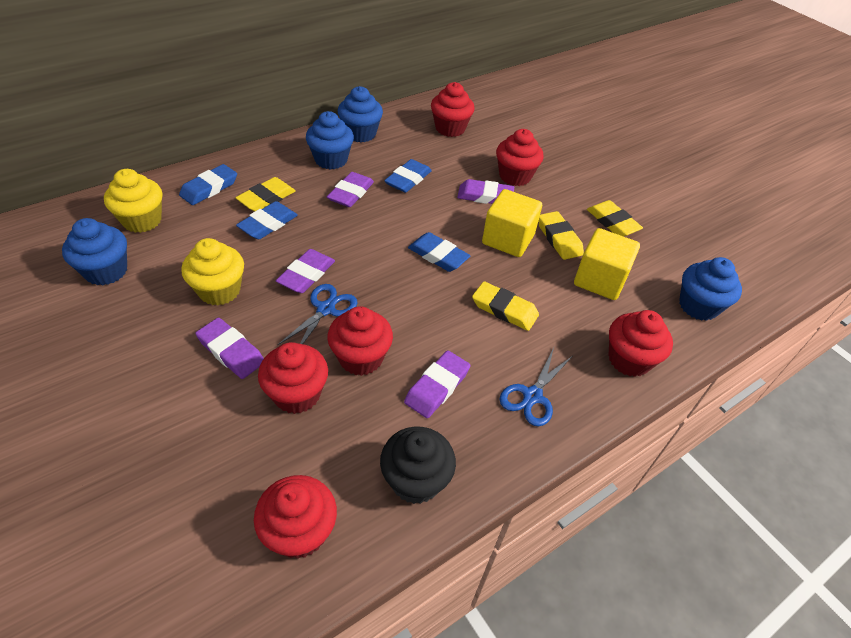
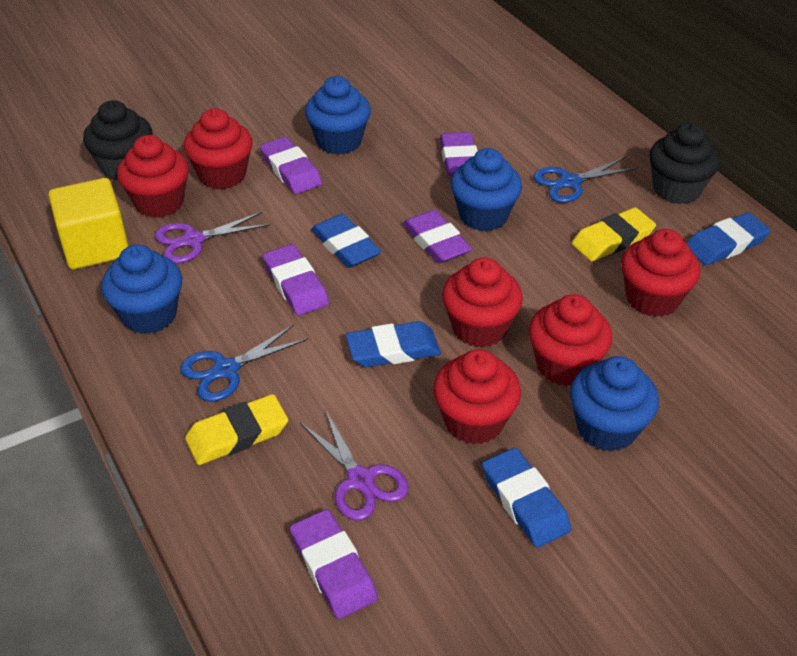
black cupcake: 1 -> 2
purple scissors: 0 -> 2
yellow cube: 2 -> 1
yellow cupcake: 2 -> 0
yellow eraser: 4 -> 2

